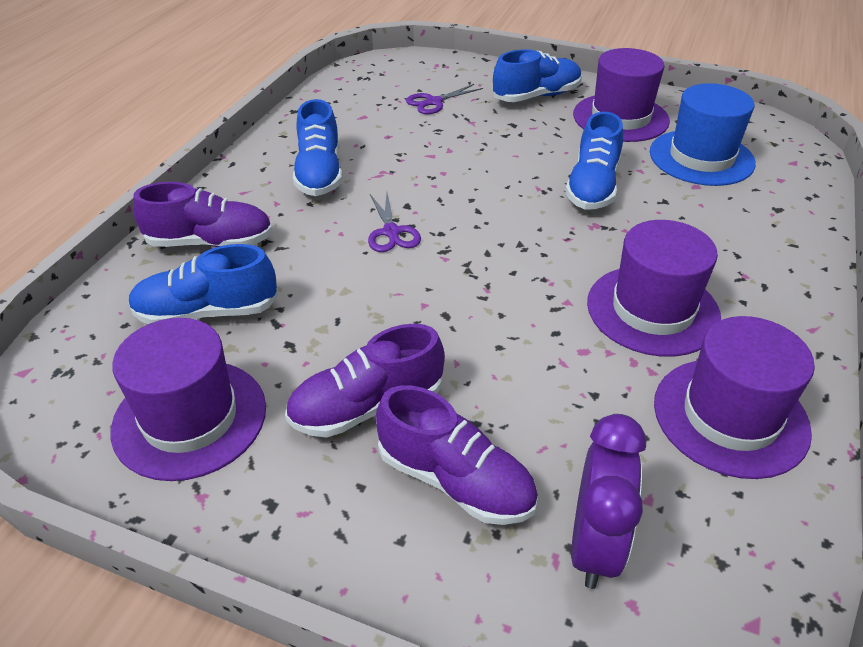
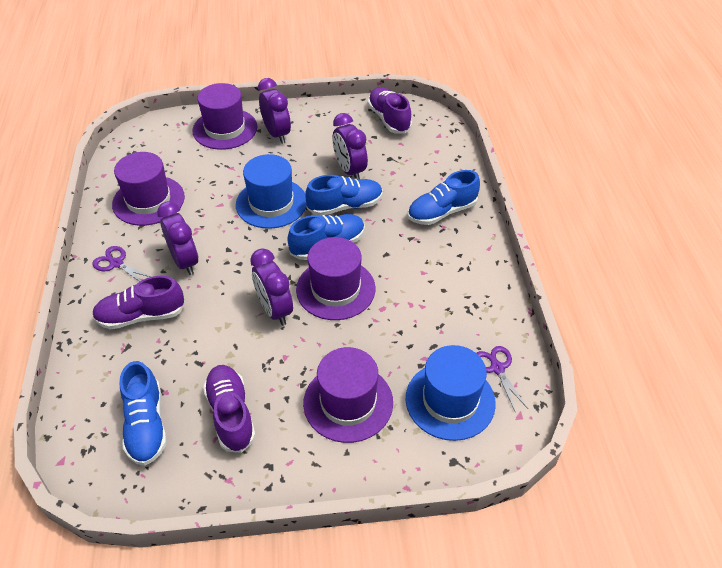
blue hat: 1 -> 2
purple clock: 1 -> 4

